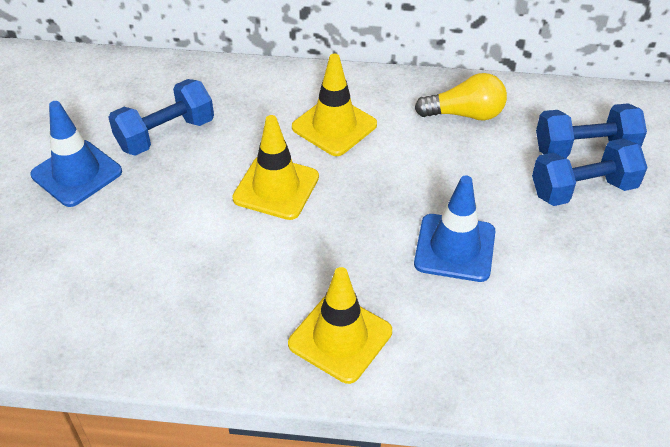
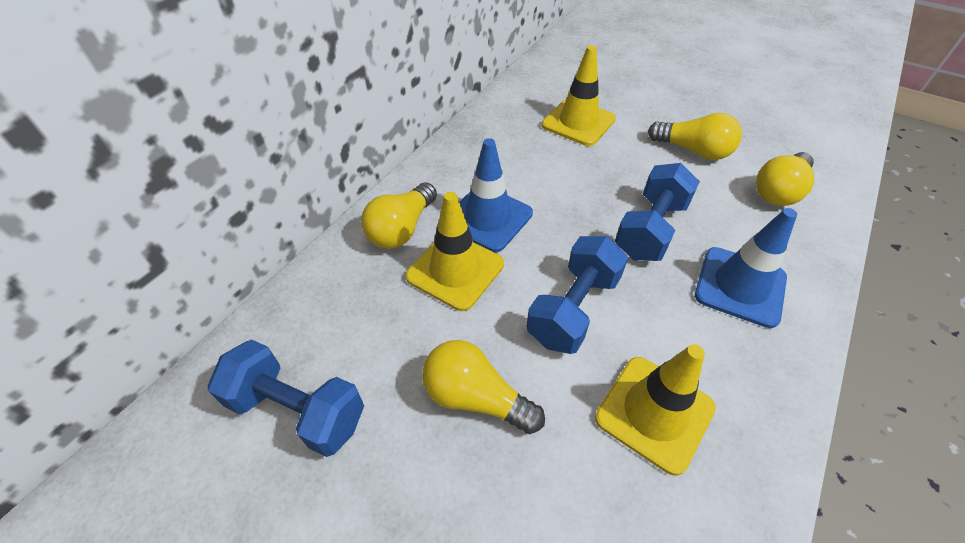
yellow light bulb: 1 -> 4

